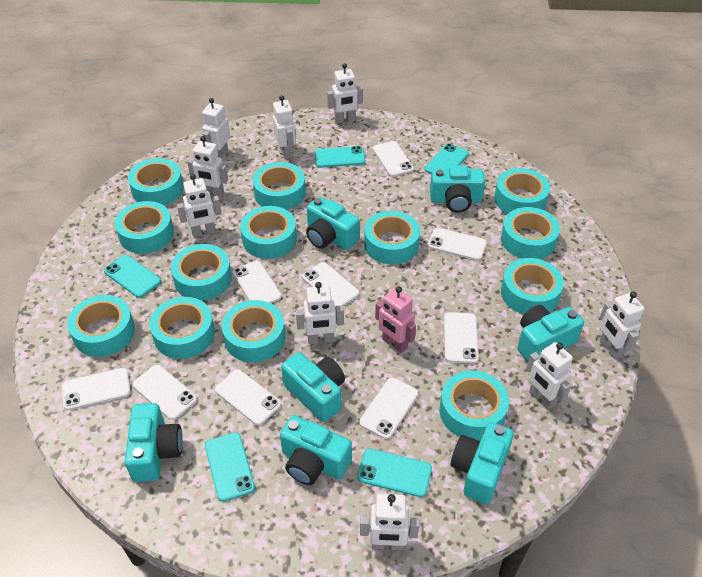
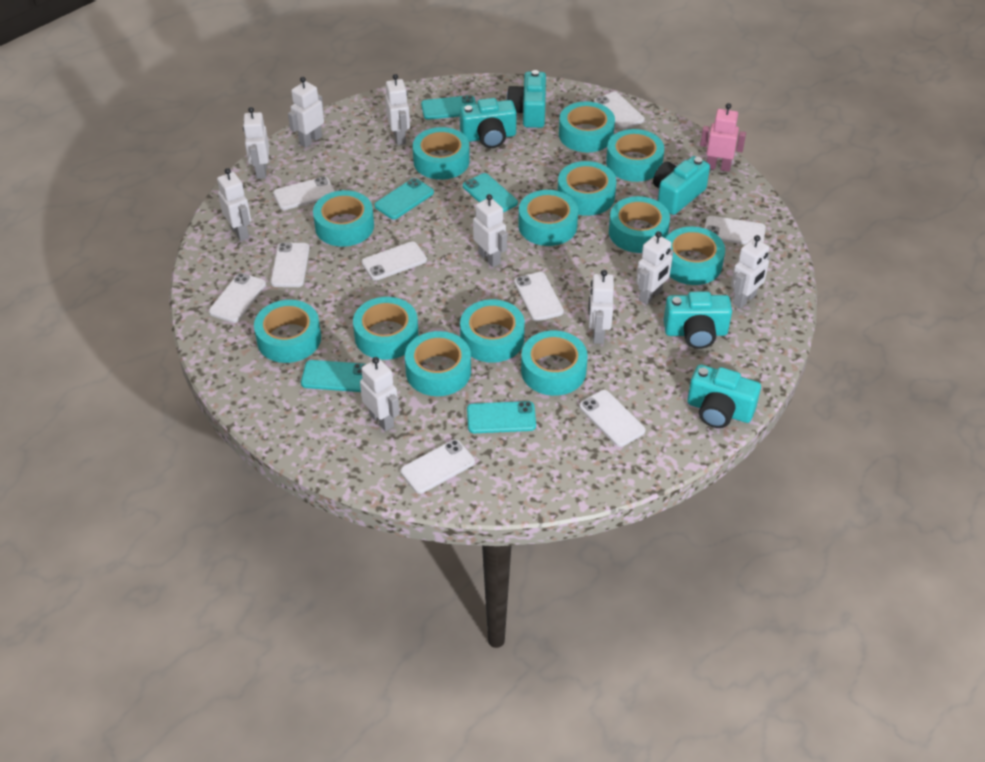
turquoise camera: 7 -> 5

